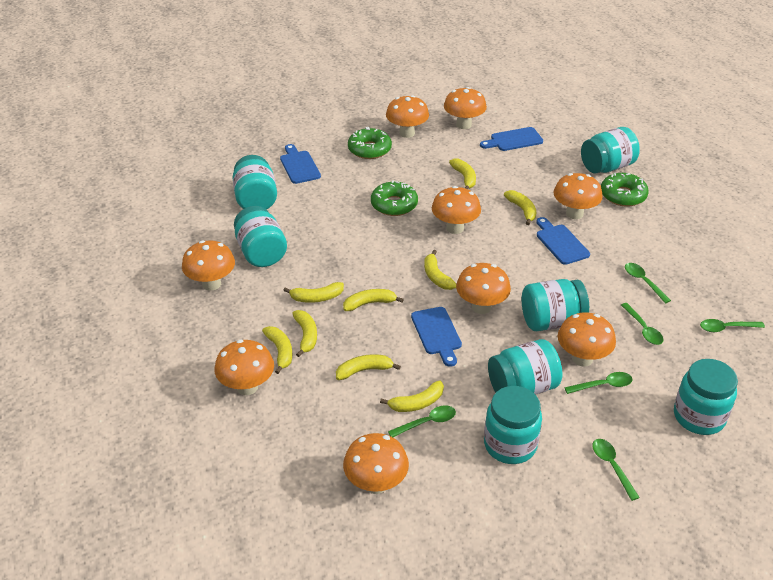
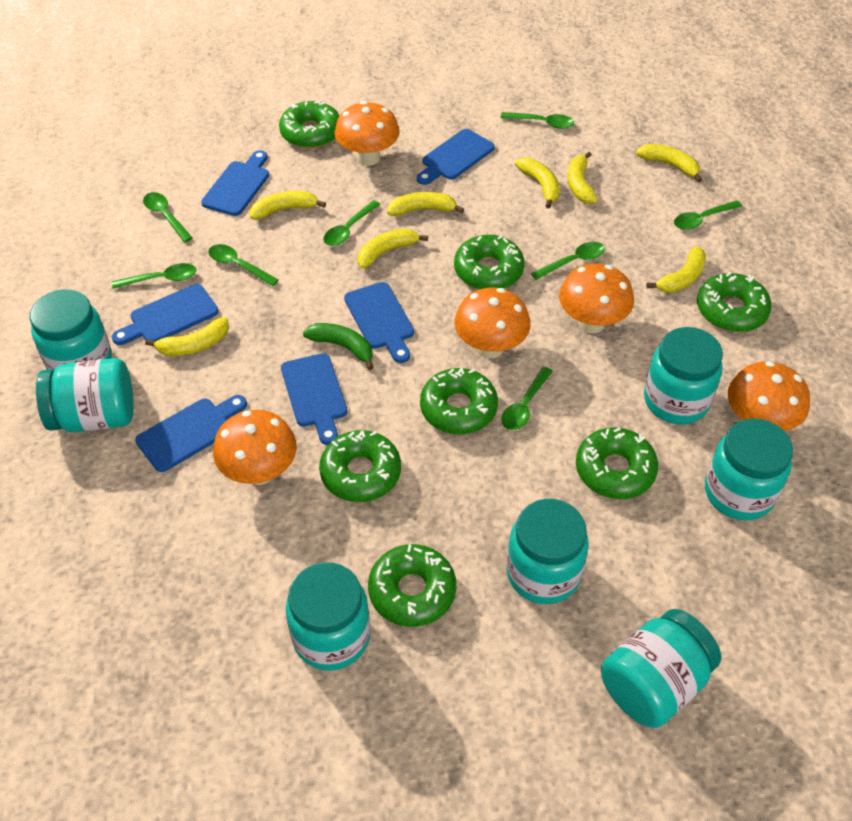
blue cutting board: 4 -> 6
green banana: 0 -> 1
green donut: 3 -> 7
green spoon: 6 -> 8
orange mushroom: 9 -> 5
yellow banana: 9 -> 8

